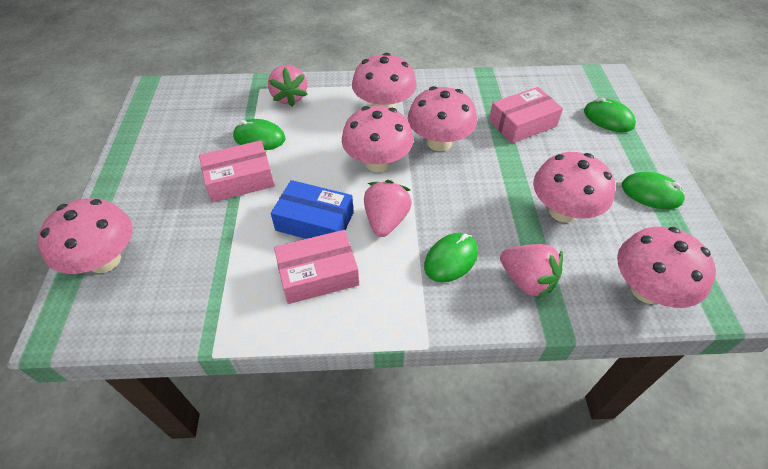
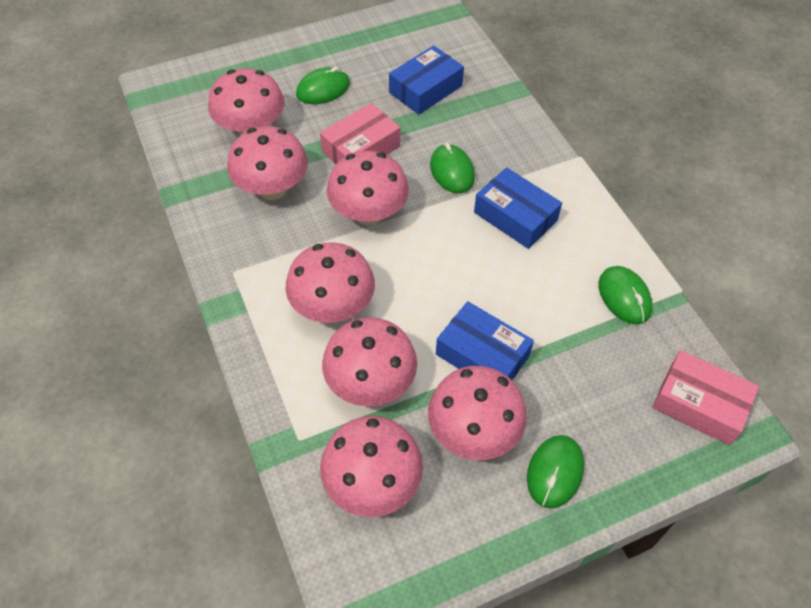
blue box: 1 -> 3
pink box: 3 -> 2
pink mushroom: 6 -> 7
pink strawberry: 3 -> 0

